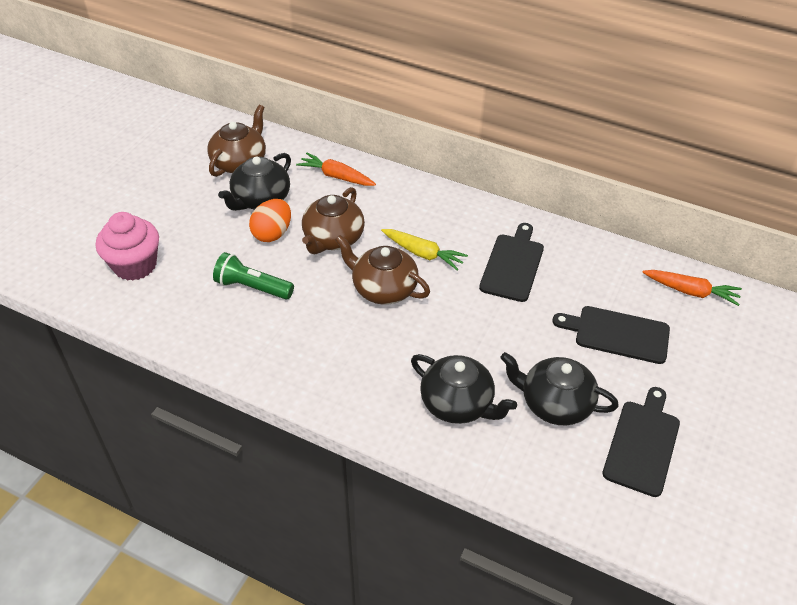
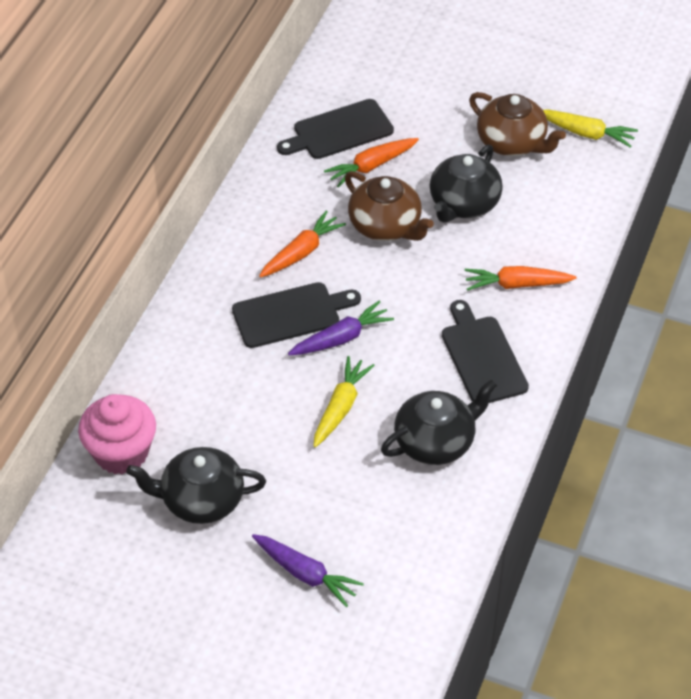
brown teapot: 3 -> 2
green flashlight: 1 -> 0
orange carrot: 2 -> 3
orange egg: 1 -> 0
purple carrot: 0 -> 2
yellow carrot: 1 -> 2

